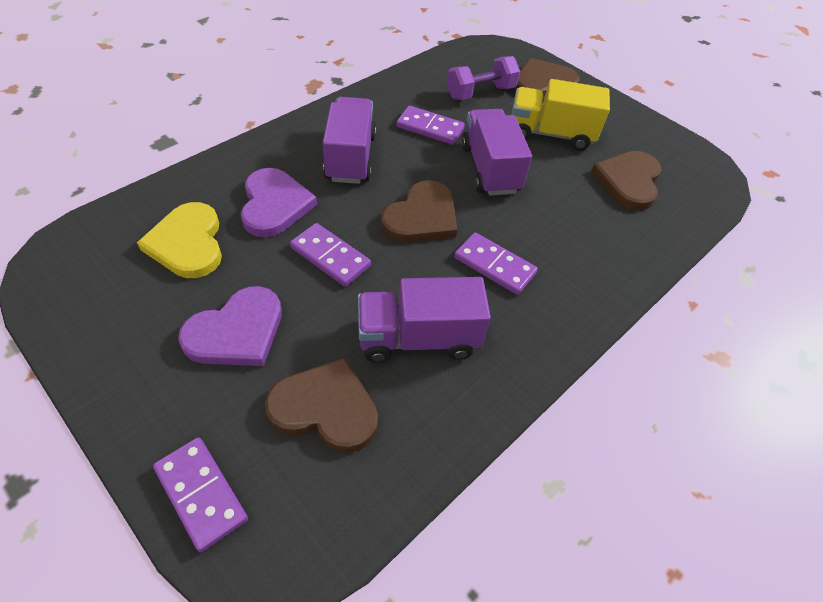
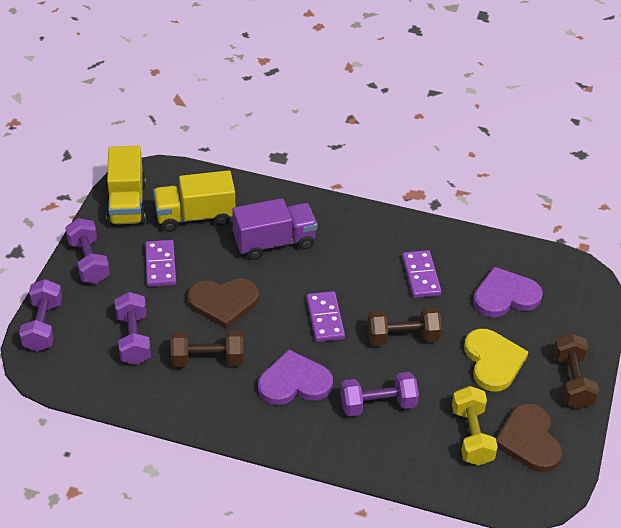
brown dumbbell: 0 -> 3
brown heart: 4 -> 2
purple domino: 4 -> 3
purple dumbbell: 1 -> 4
purple truck: 3 -> 1
yellow dumbbell: 0 -> 1
yellow truck: 1 -> 2

